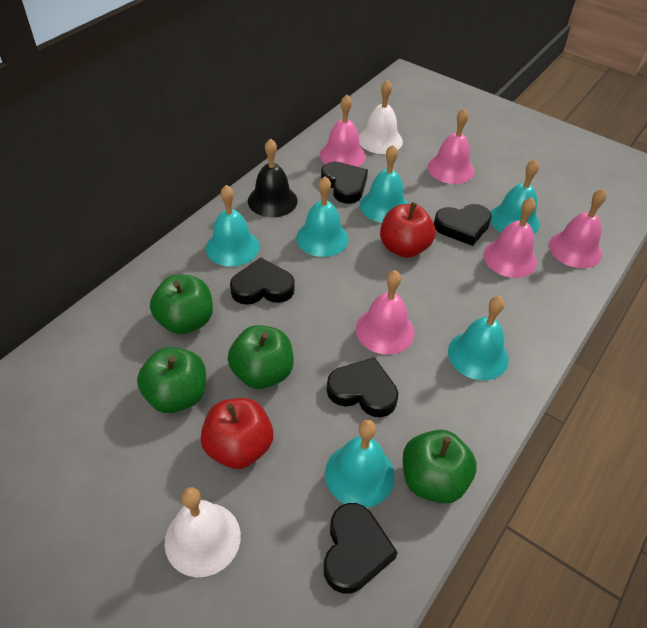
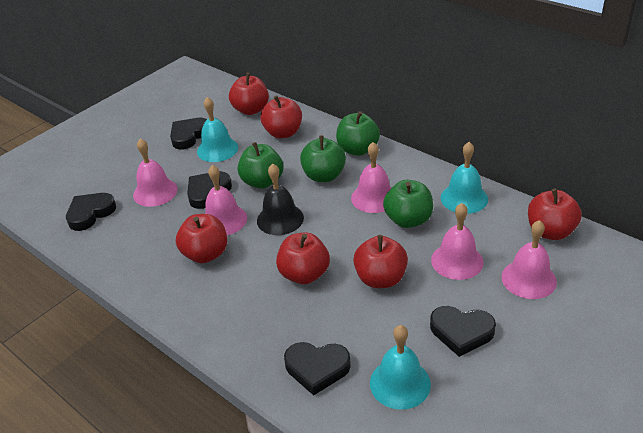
red apple: 2 -> 6
turquoise bell: 6 -> 3
white bell: 2 -> 0

